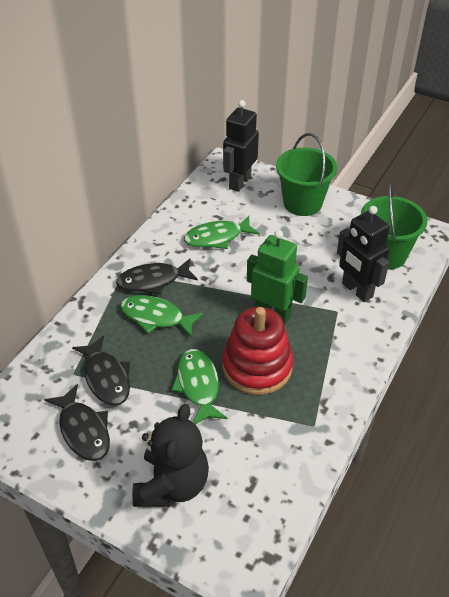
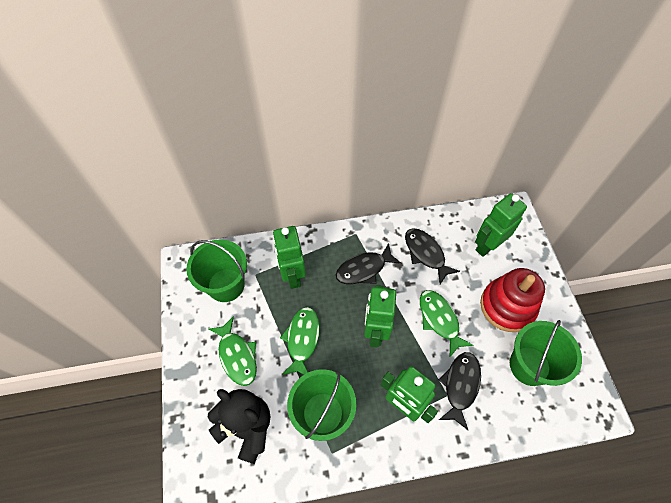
black robot: 2 -> 0
green bucket: 2 -> 3
green robot: 1 -> 4

